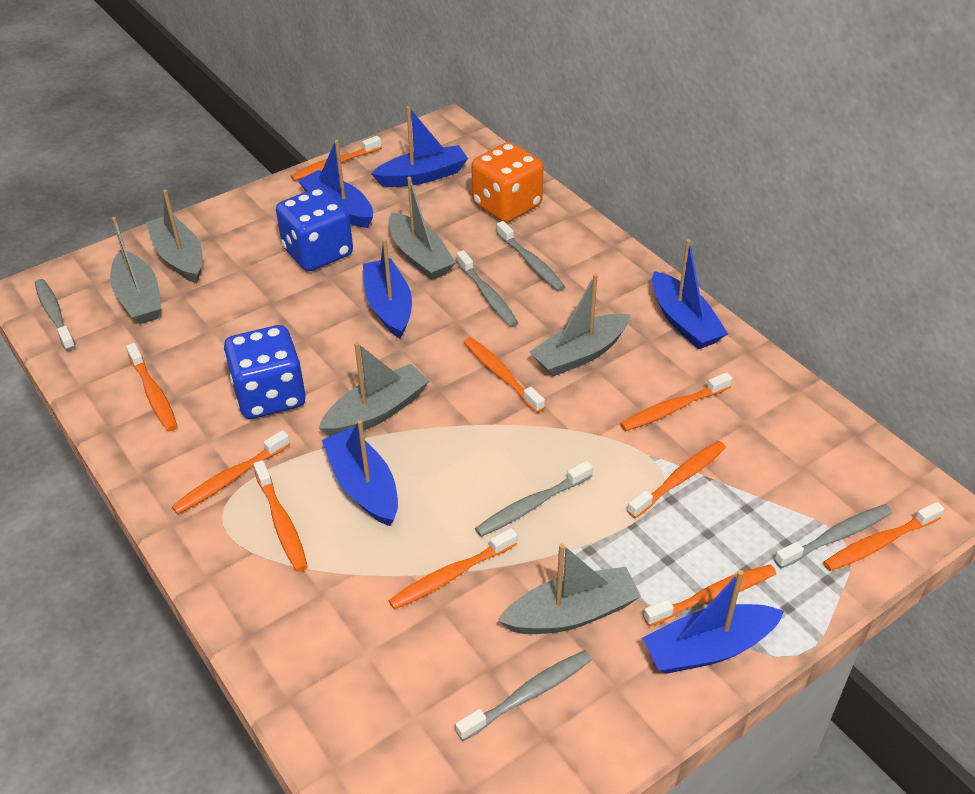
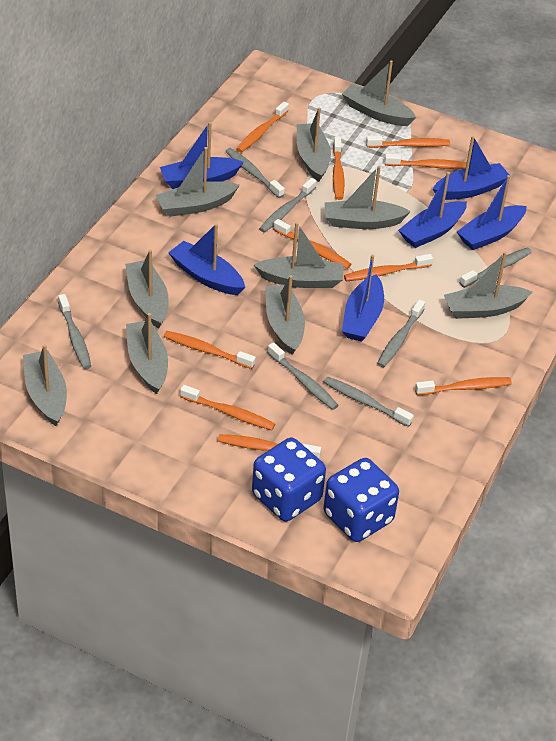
grey boat: 6 -> 10
grey toothbrush: 6 -> 7
orange dice: 1 -> 0

